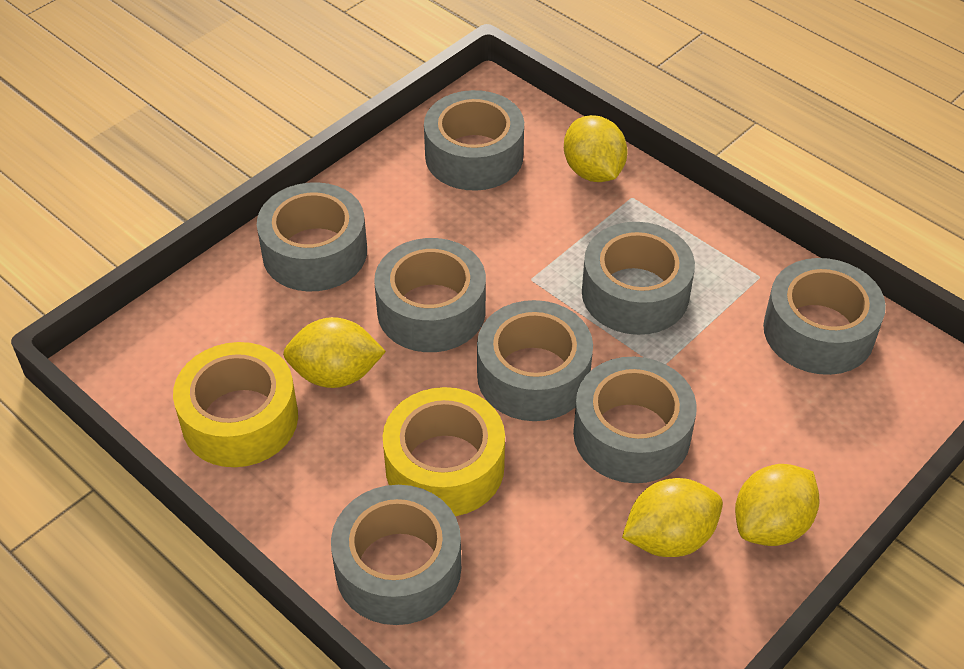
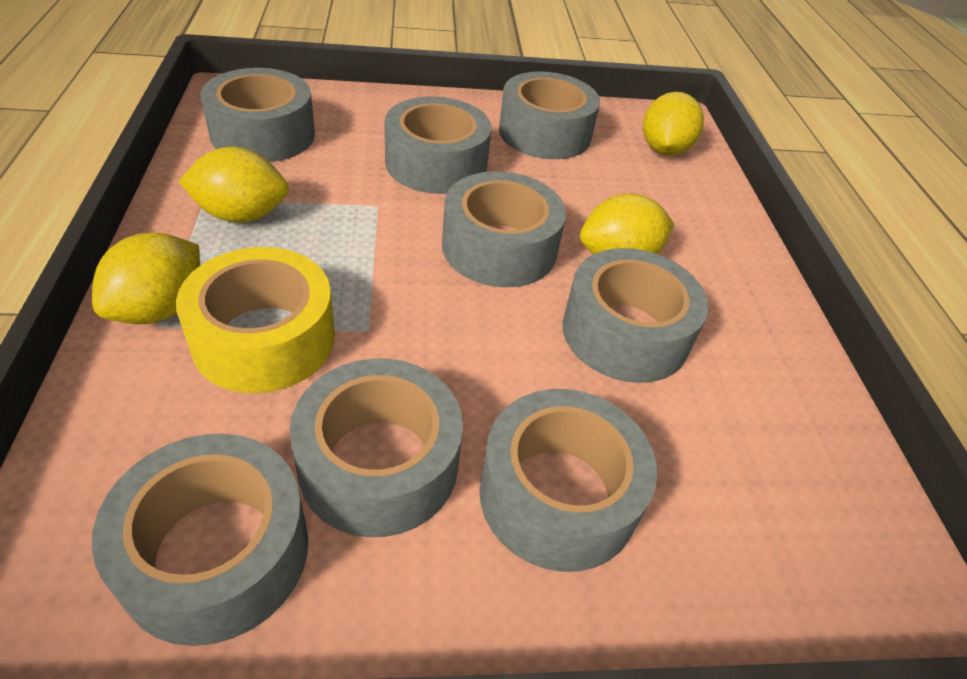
yellow tape: 2 -> 1

